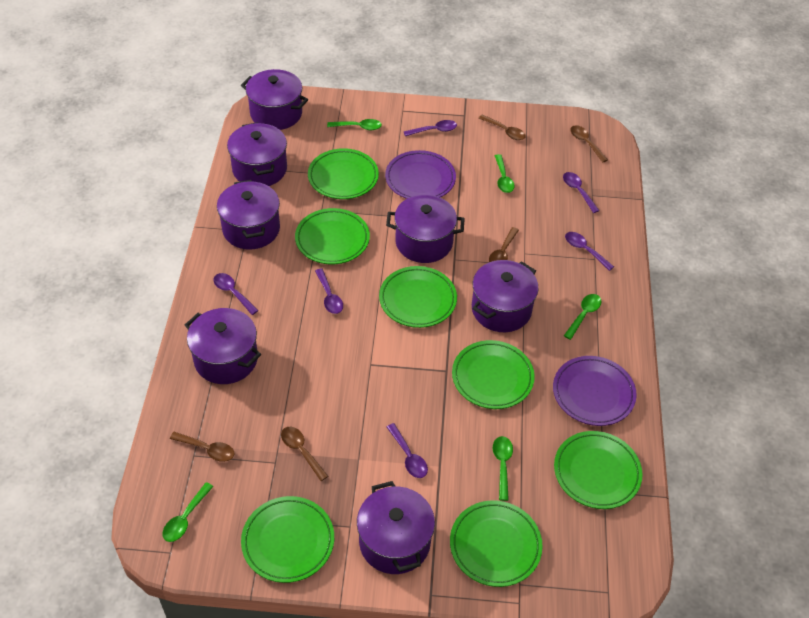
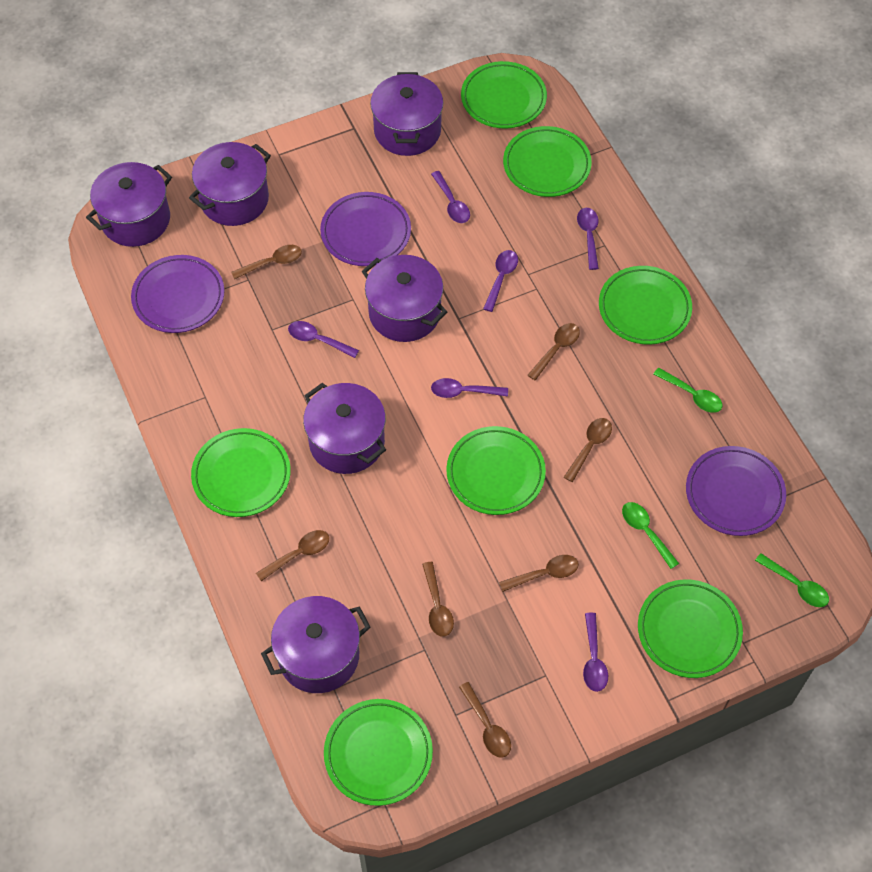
brown spoon: 5 -> 7
green spoon: 5 -> 3
purple plate: 2 -> 3
purple pot: 7 -> 6

